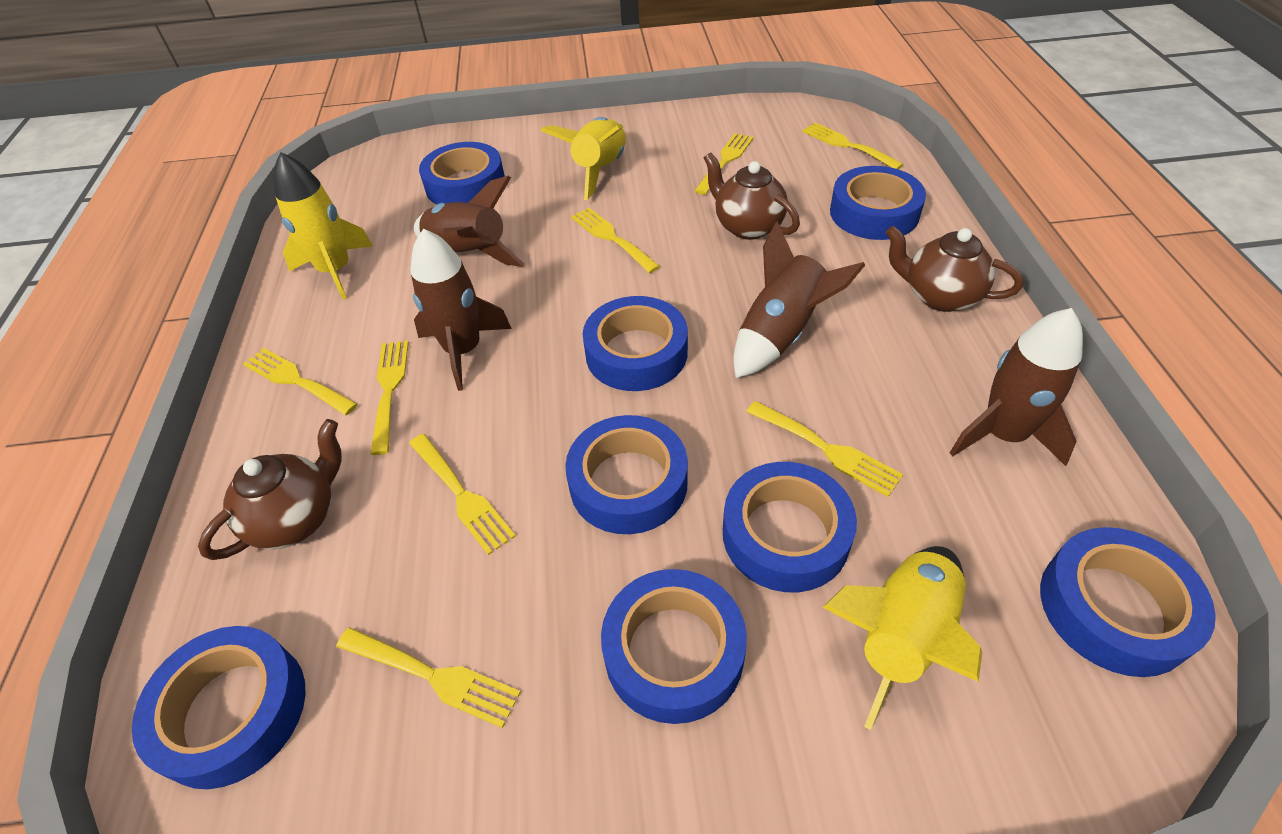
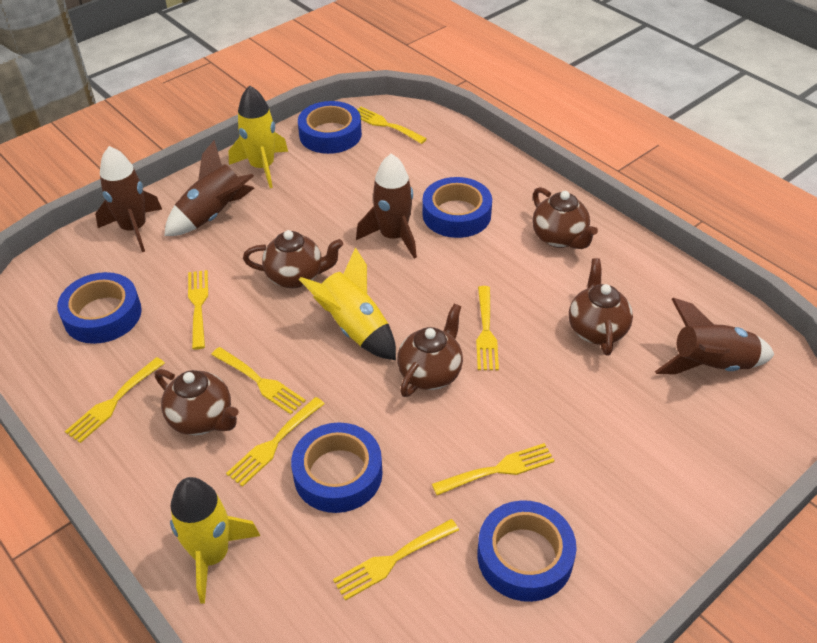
blue tape: 8 -> 5
brown teapot: 3 -> 5

